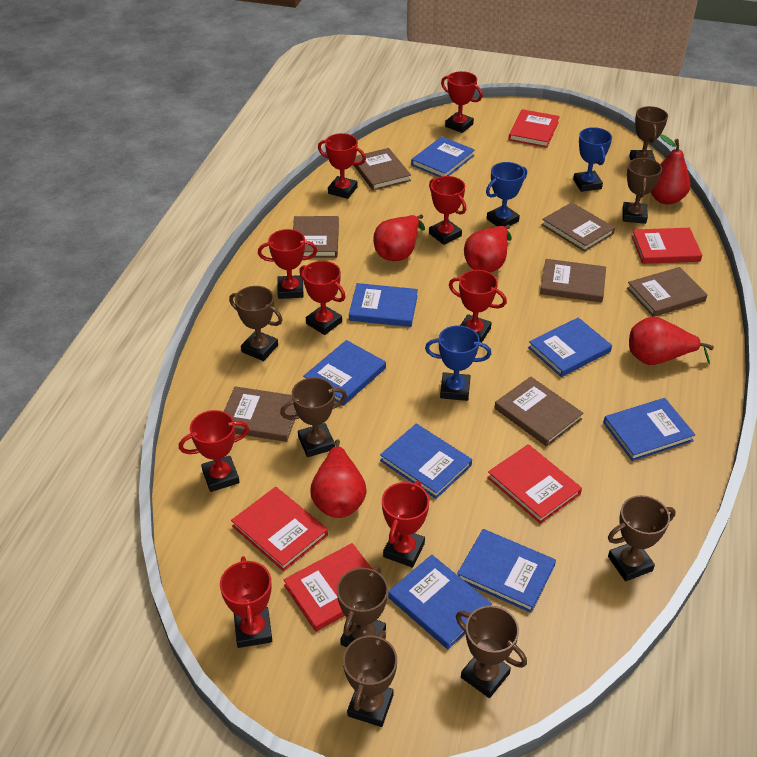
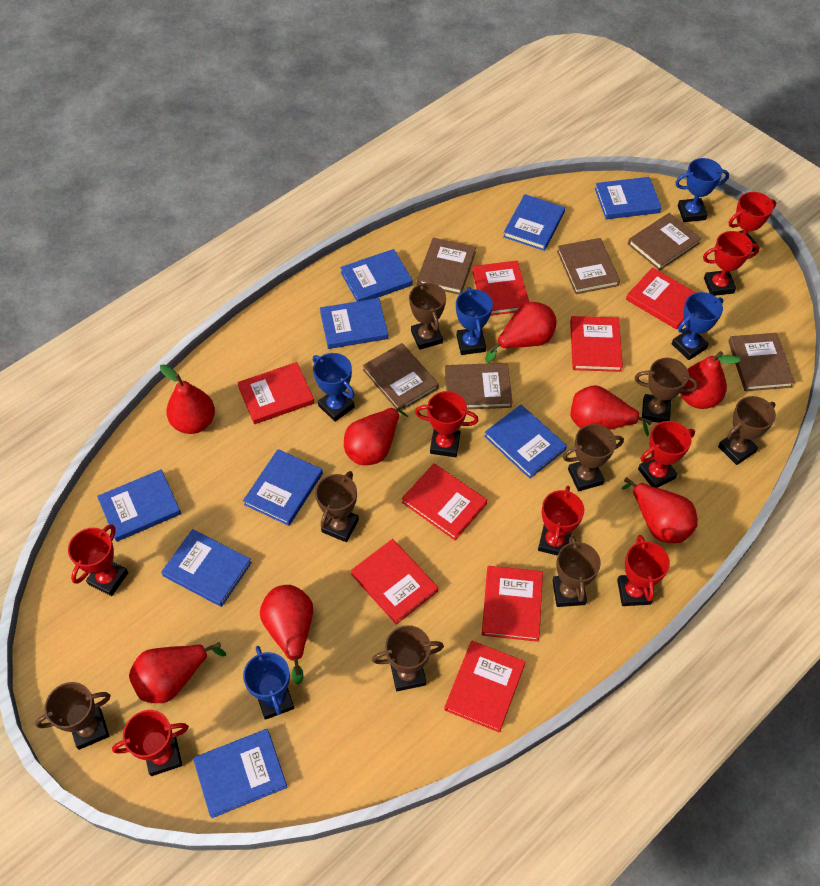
blue book: 8 -> 9
blue trophy: 3 -> 5
brown book: 7 -> 6
red book: 5 -> 8
red pear: 5 -> 8
red trophy: 9 -> 8

